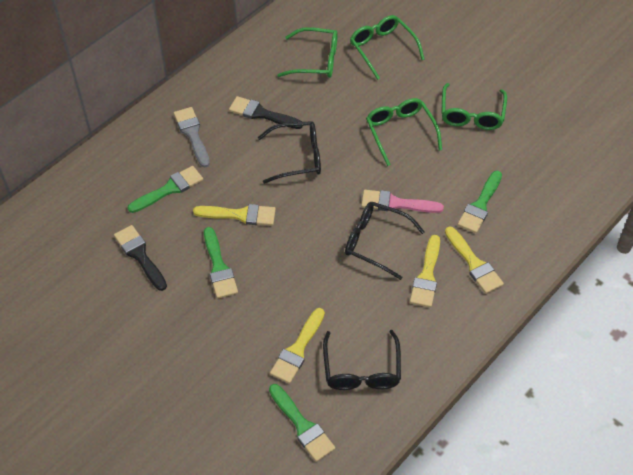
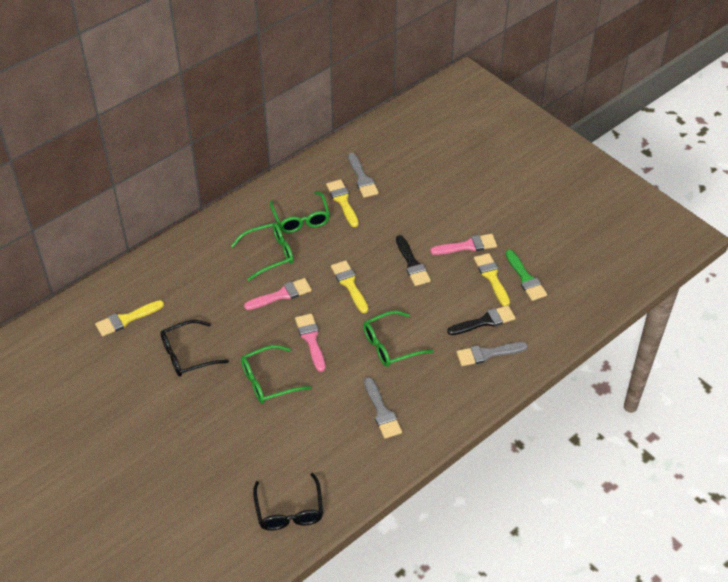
black glasses: 3 -> 2
green brush: 4 -> 1
grey brush: 1 -> 3
pink brush: 1 -> 3

